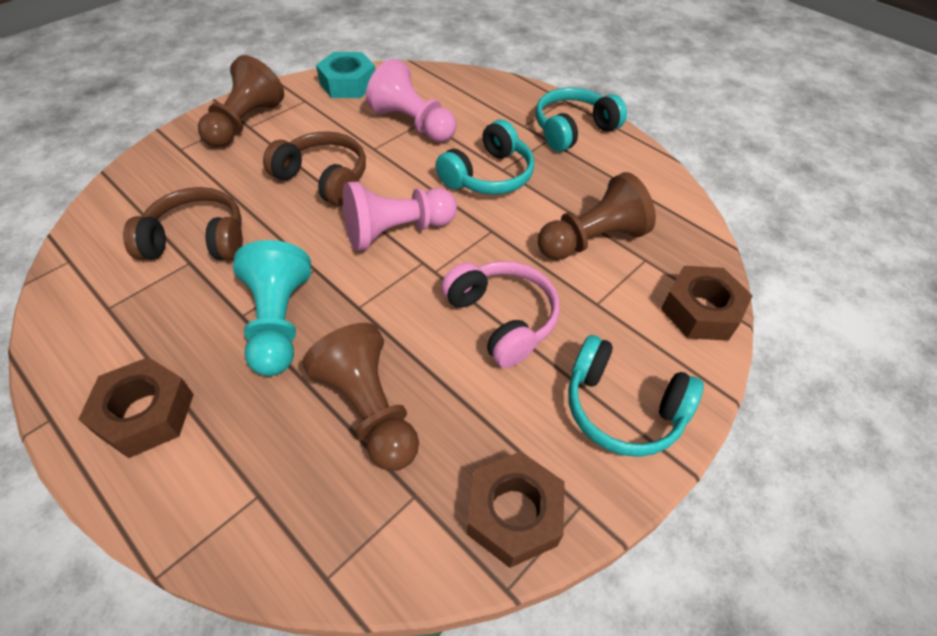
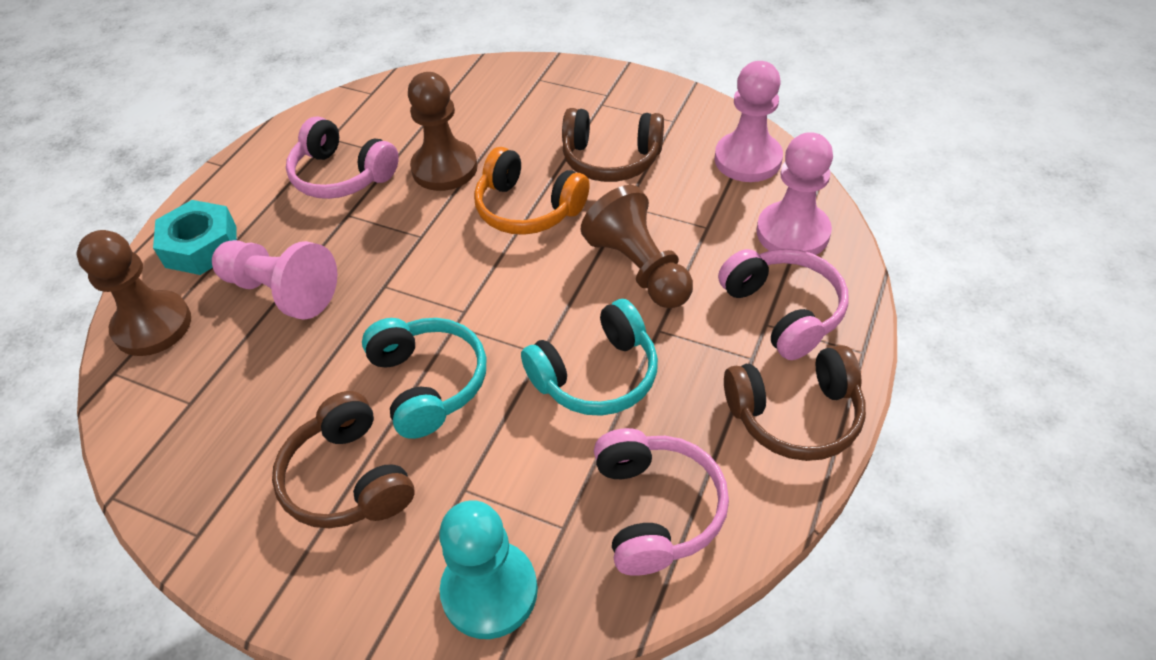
brown headphones: 2 -> 3
brown nut: 3 -> 0
orange headphones: 0 -> 1
pink headphones: 1 -> 3
pink pawn: 2 -> 3
turquoise headphones: 3 -> 2

